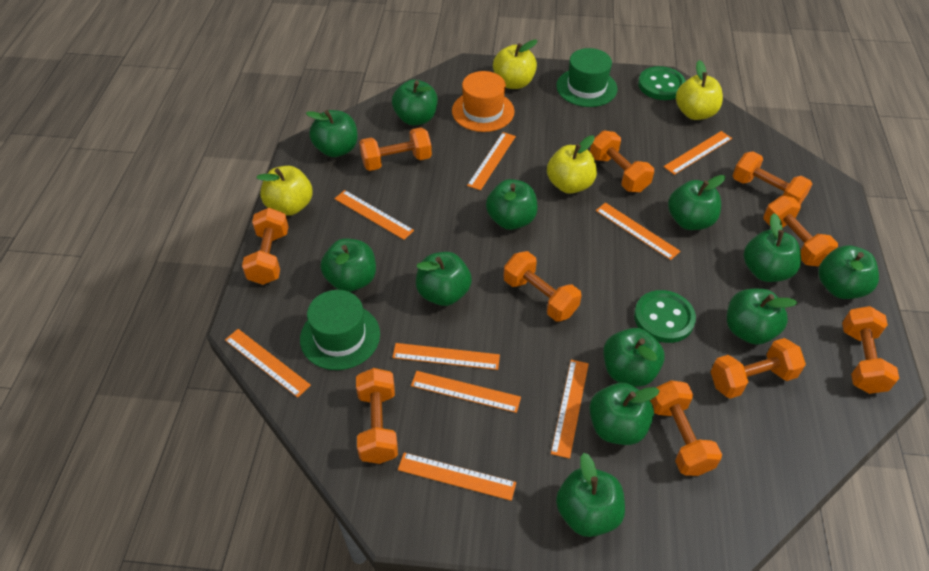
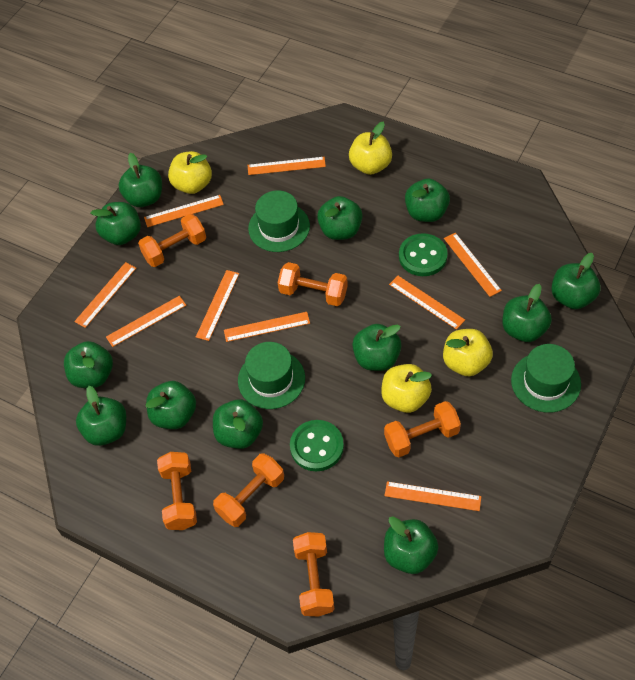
green hat: 2 -> 3
orange dumbbell: 10 -> 6
orange hat: 1 -> 0

